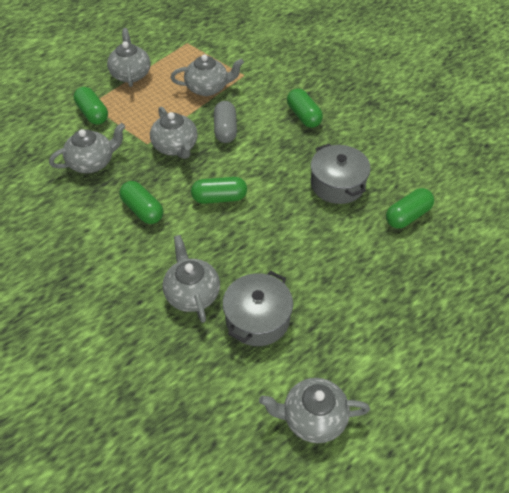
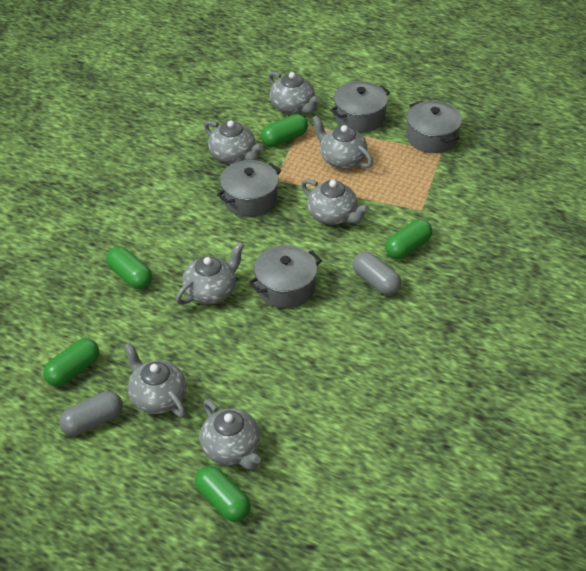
grey capsule: 1 -> 2
grey pot: 2 -> 4
grey teapot: 6 -> 7

